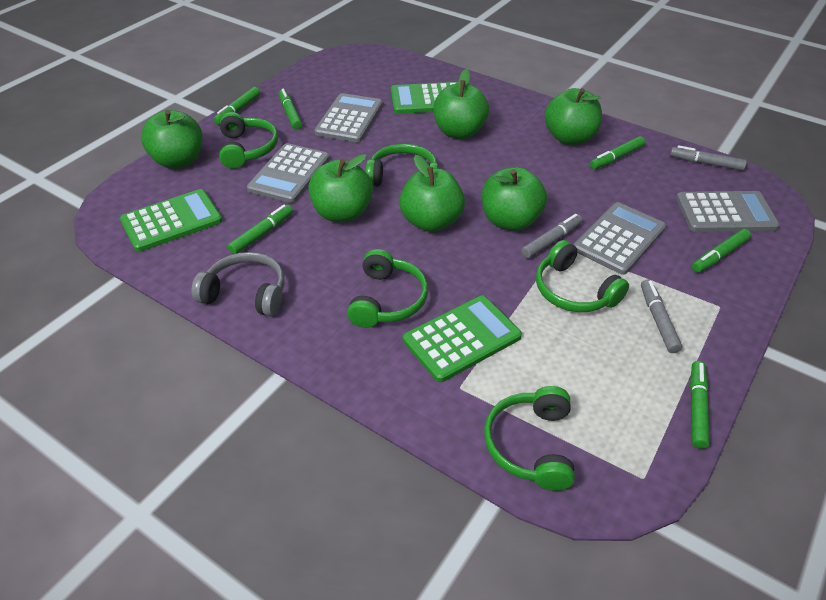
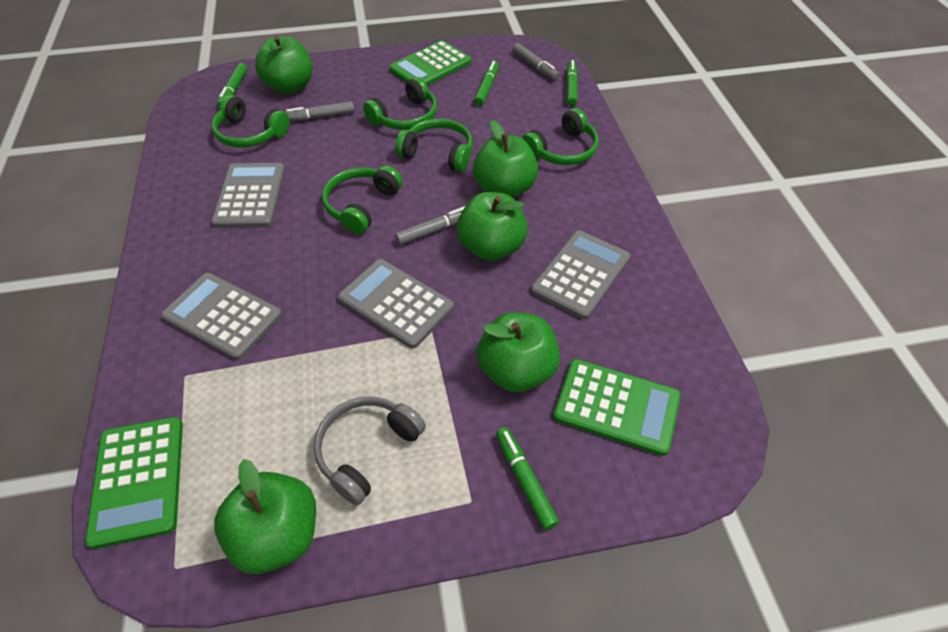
green apple: 6 -> 5
green marker: 6 -> 4

